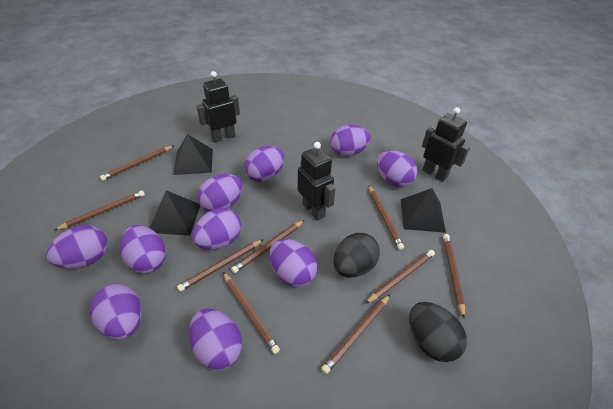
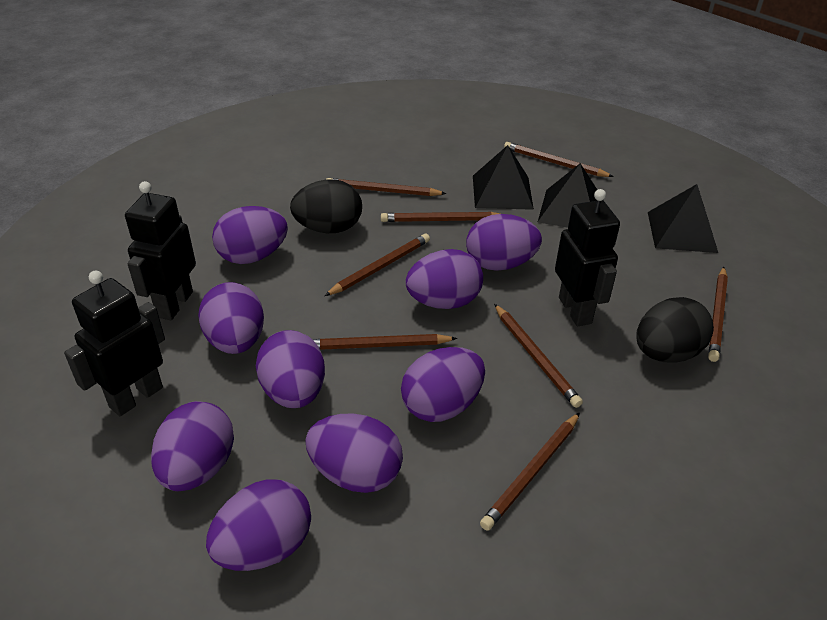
brown pencil: 9 -> 8
purple egg: 10 -> 9

